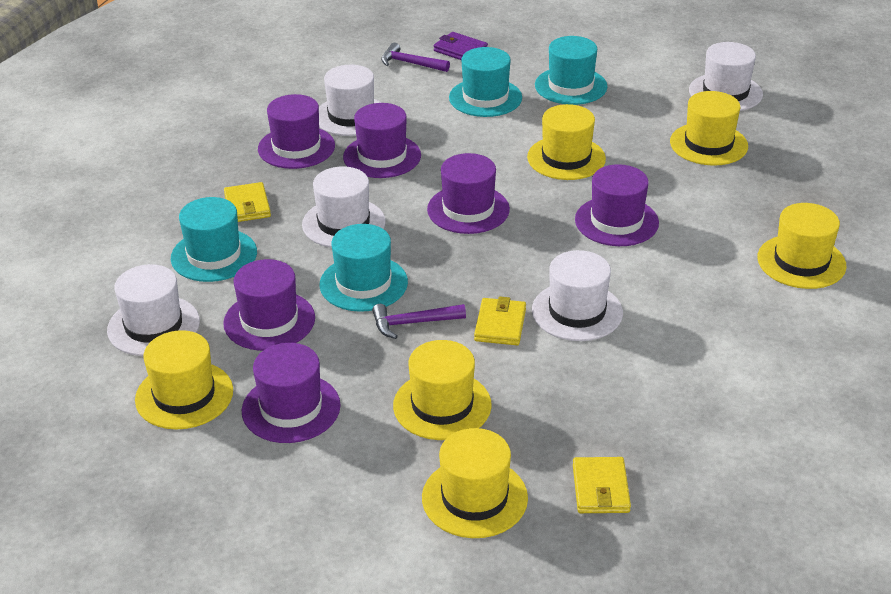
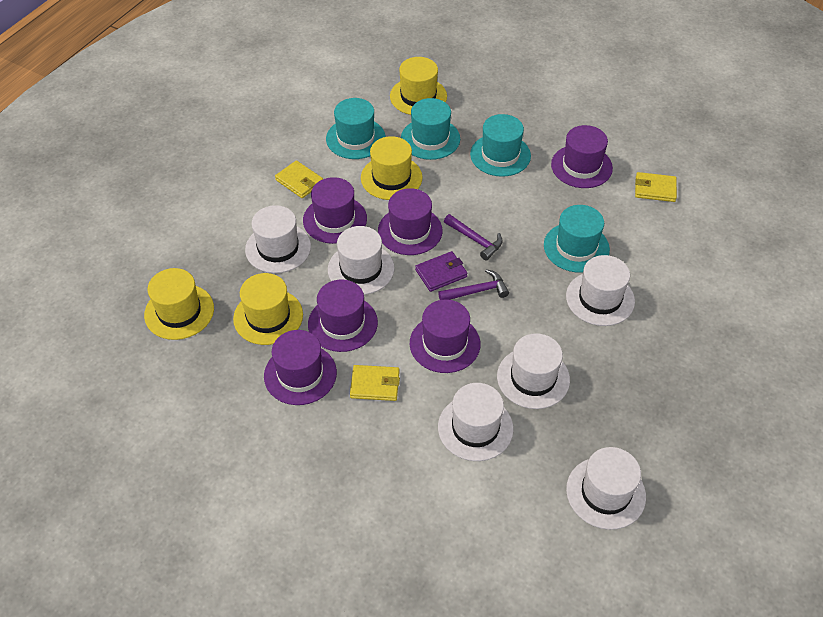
white hat: 5 -> 6
yellow hat: 6 -> 4

